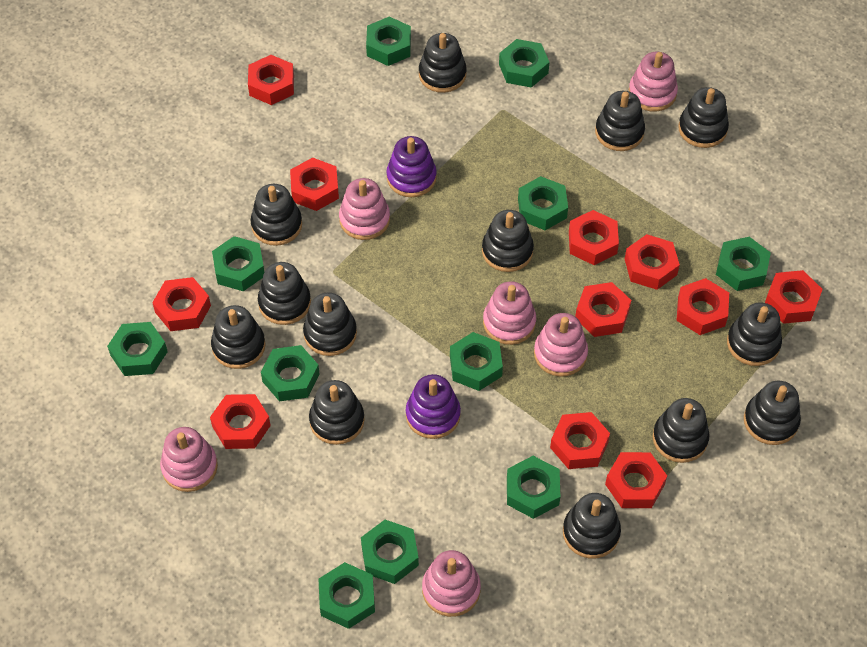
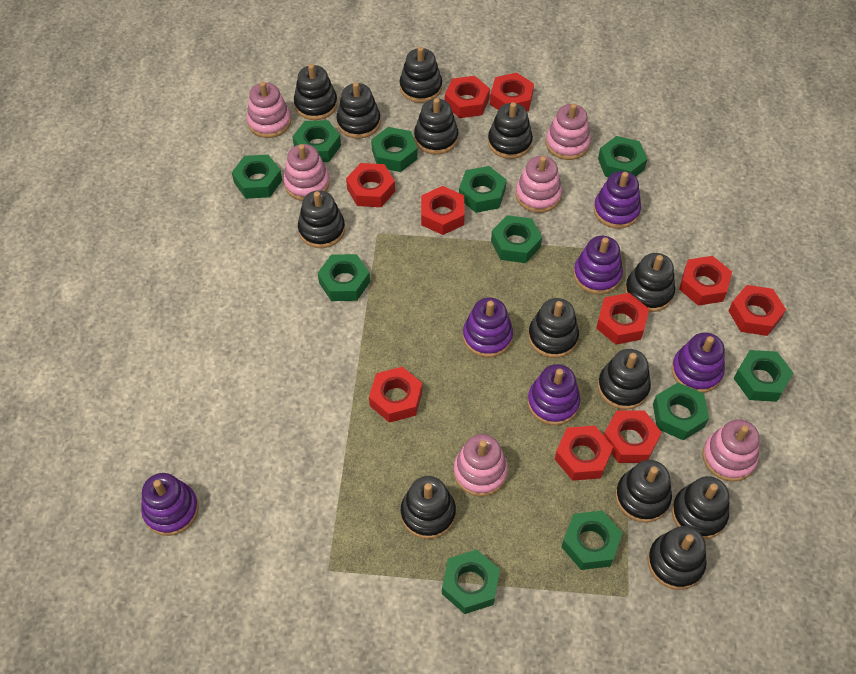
purple stacking toy: 2 -> 6
red nut: 11 -> 10

